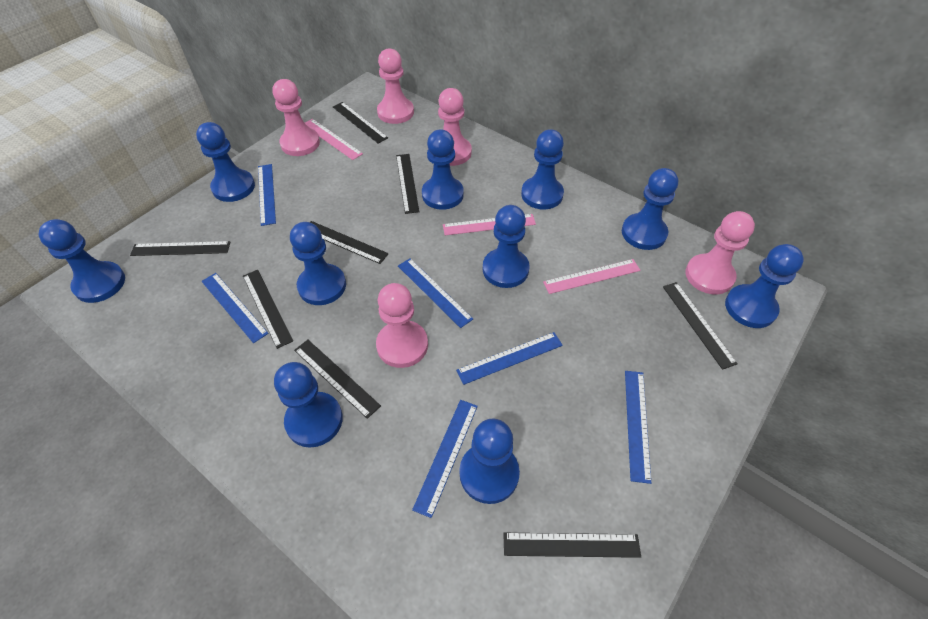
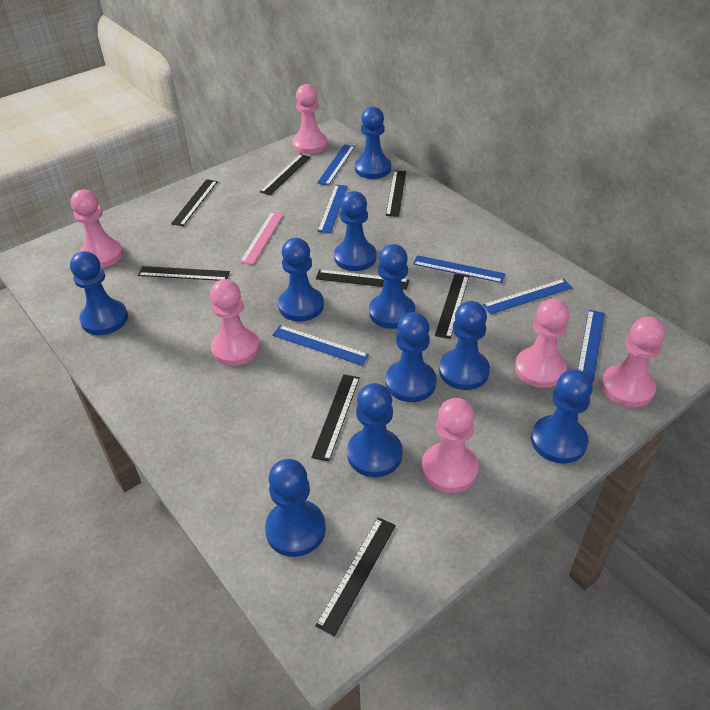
pink pawn: 5 -> 6
pink ruler: 3 -> 1

